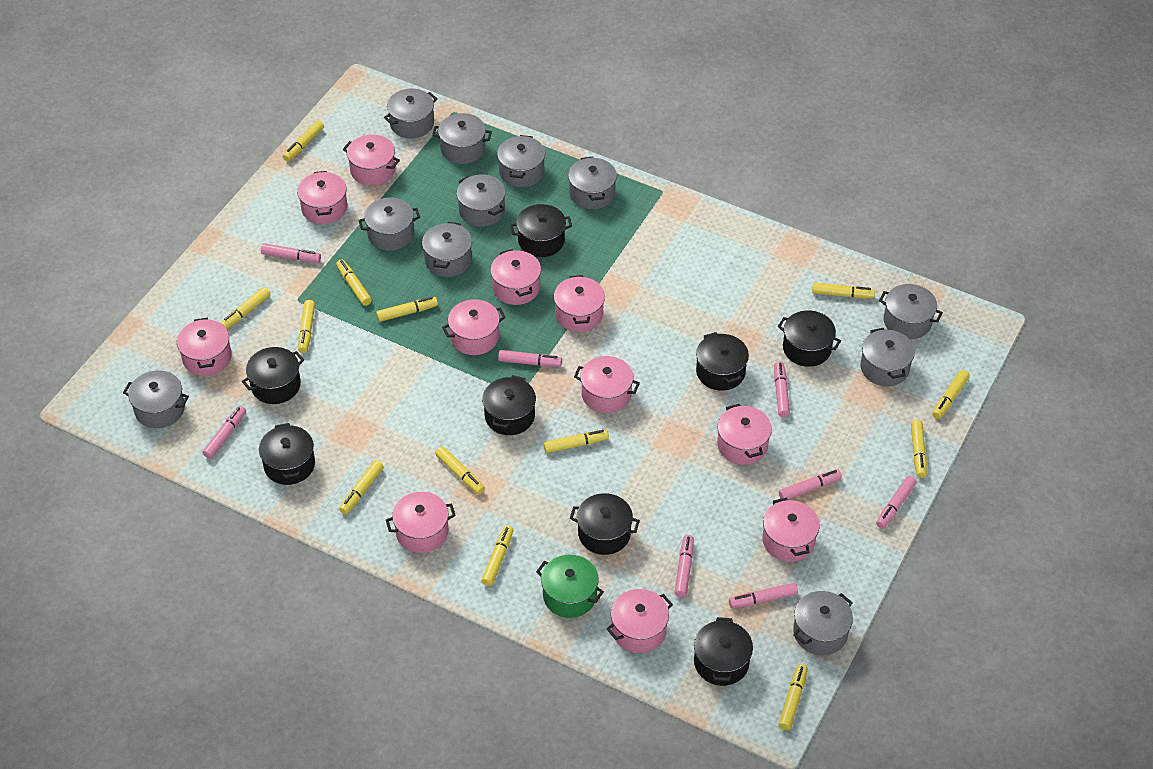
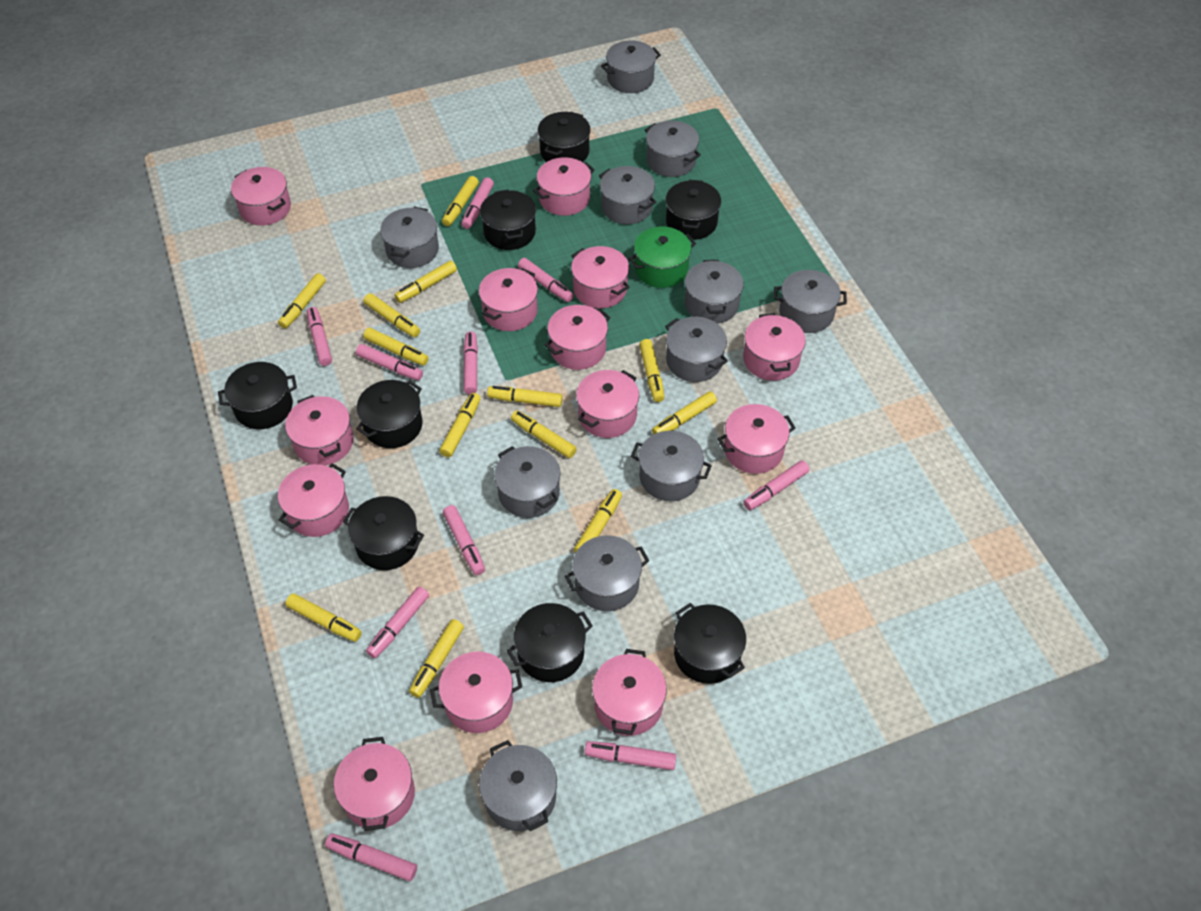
pink marker: 8 -> 10
pink pot: 11 -> 13

